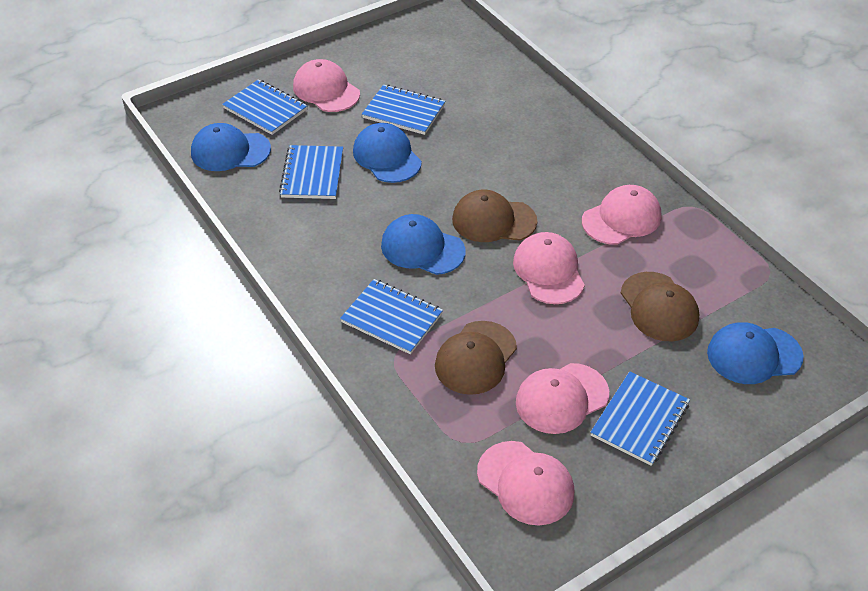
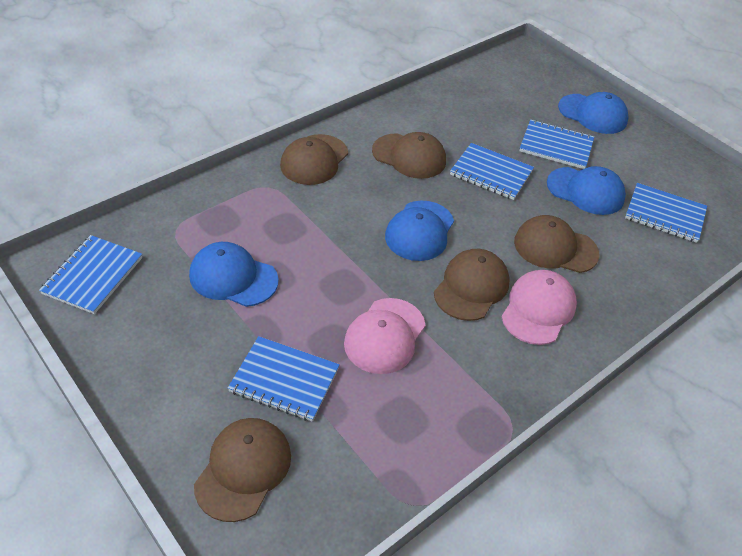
brown cap: 3 -> 5
pink cap: 5 -> 2

